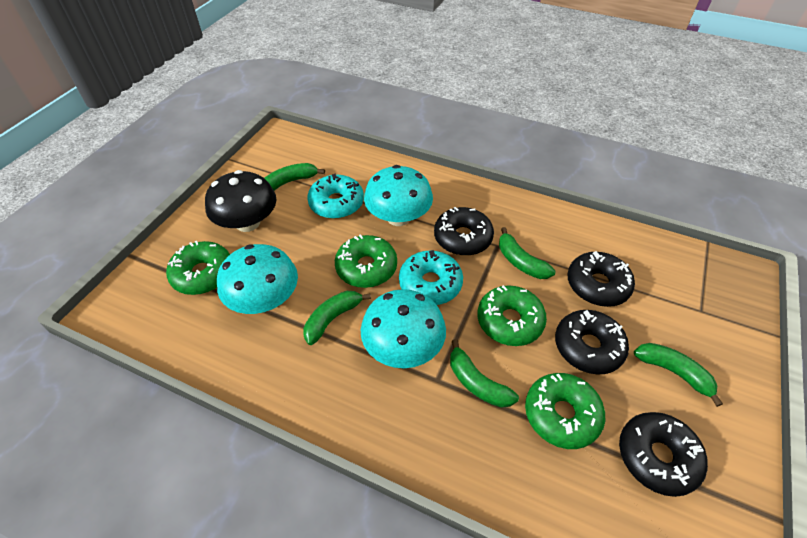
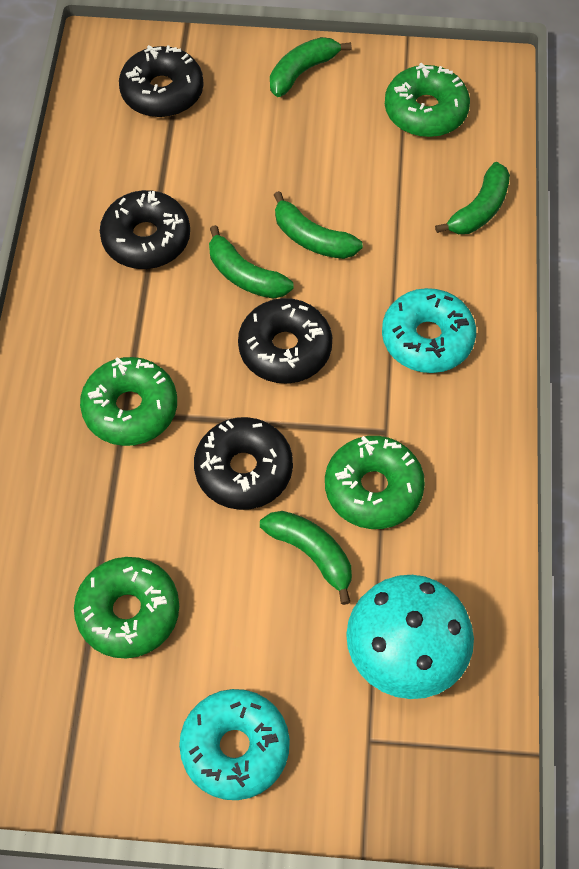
black mushroom: 1 -> 0
turquoise mushroom: 3 -> 1

